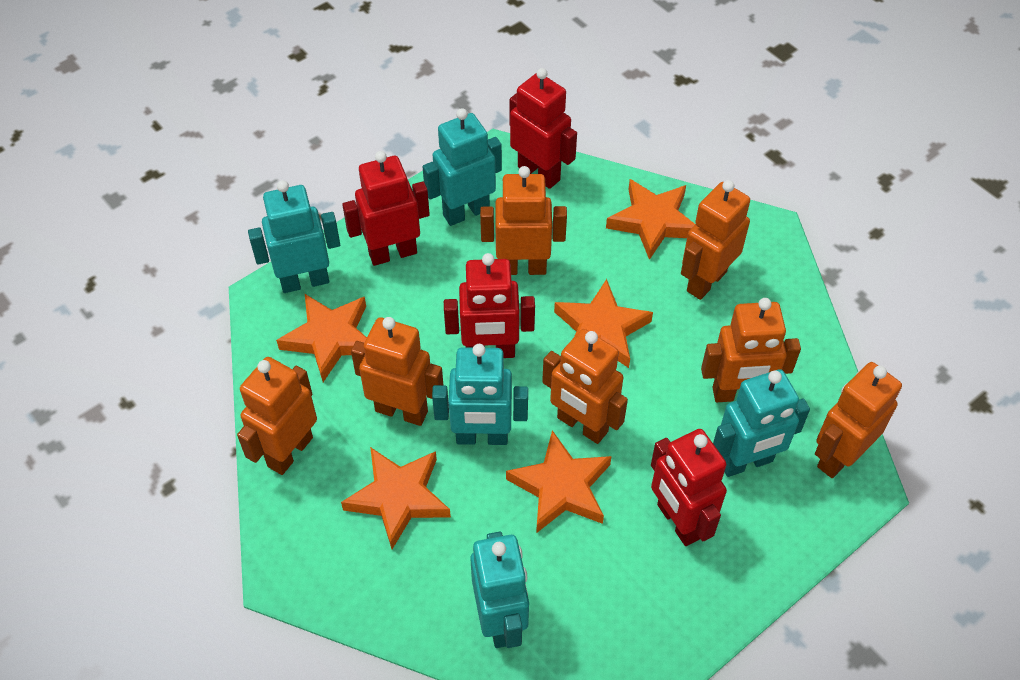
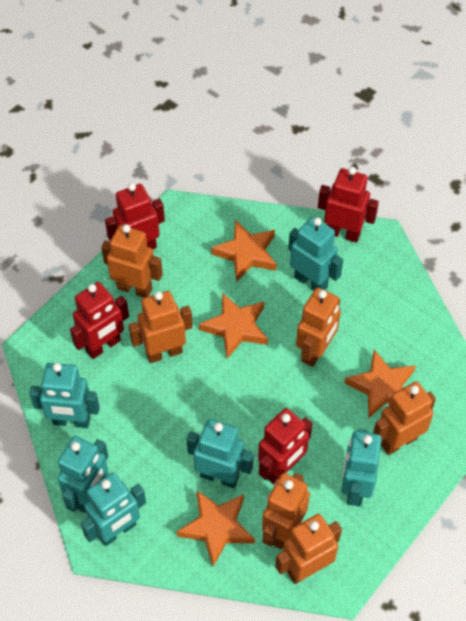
orange robot: 7 -> 6
orange star: 5 -> 4
turquoise robot: 5 -> 6

